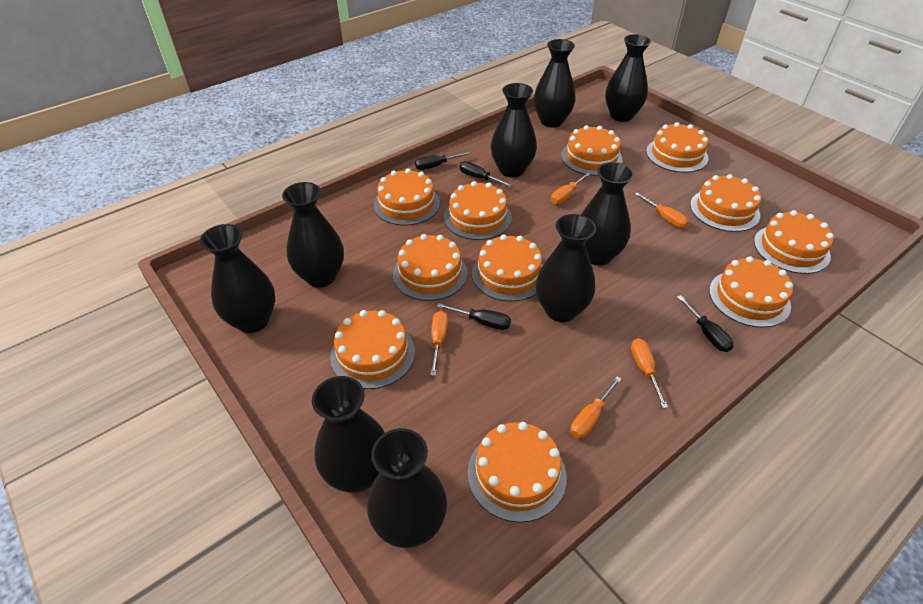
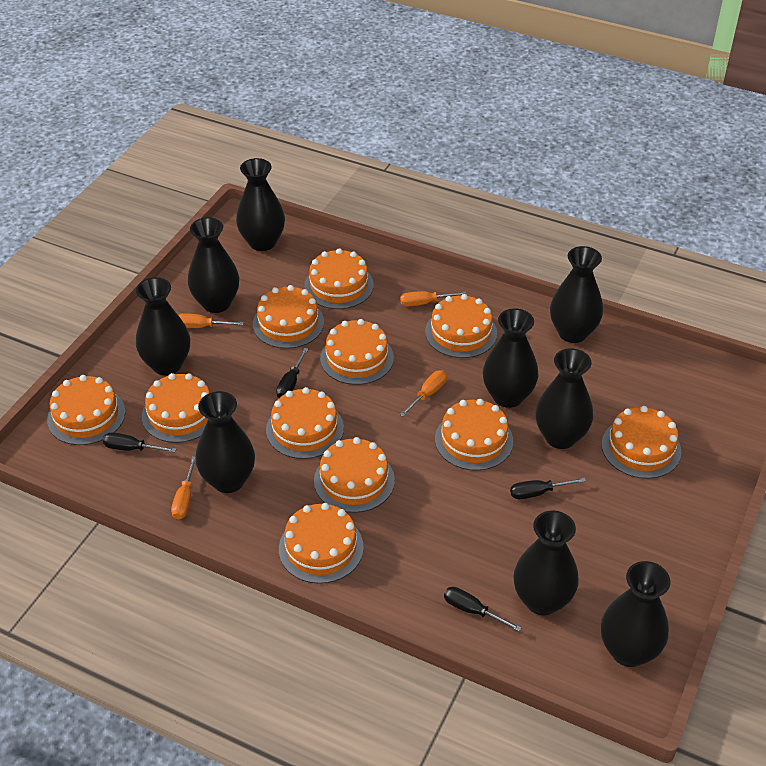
orange screwdriver: 5 -> 4

